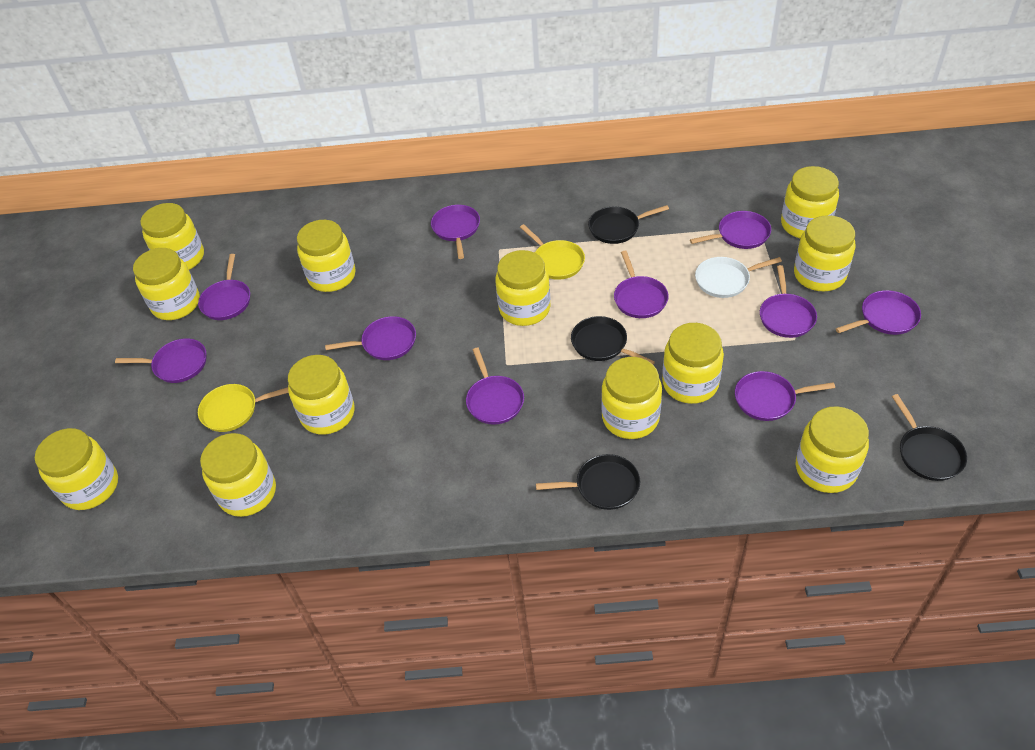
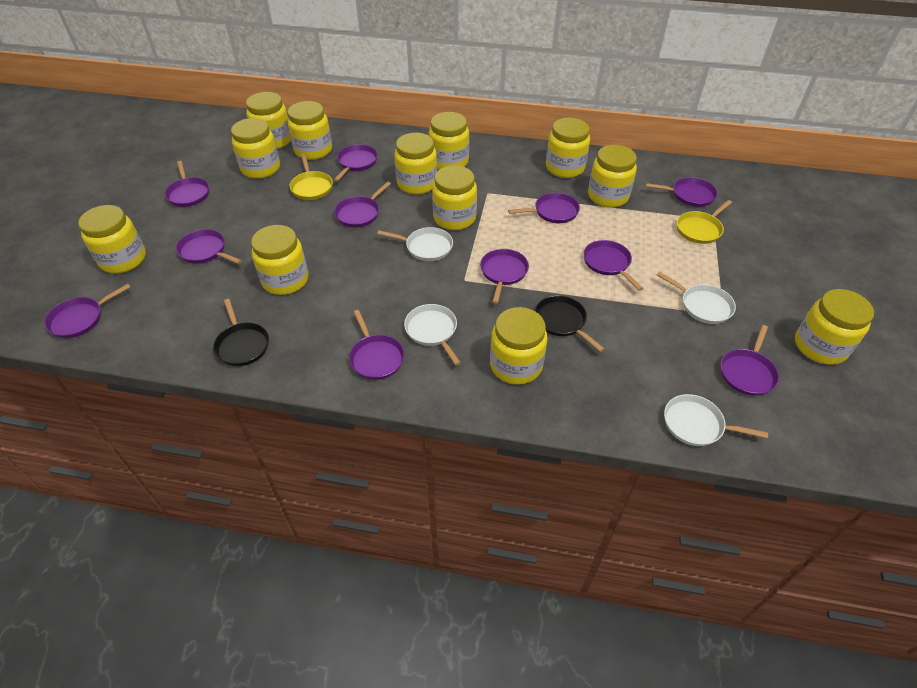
black pan: 4 -> 2
purple pan: 10 -> 11
white pan: 1 -> 4

